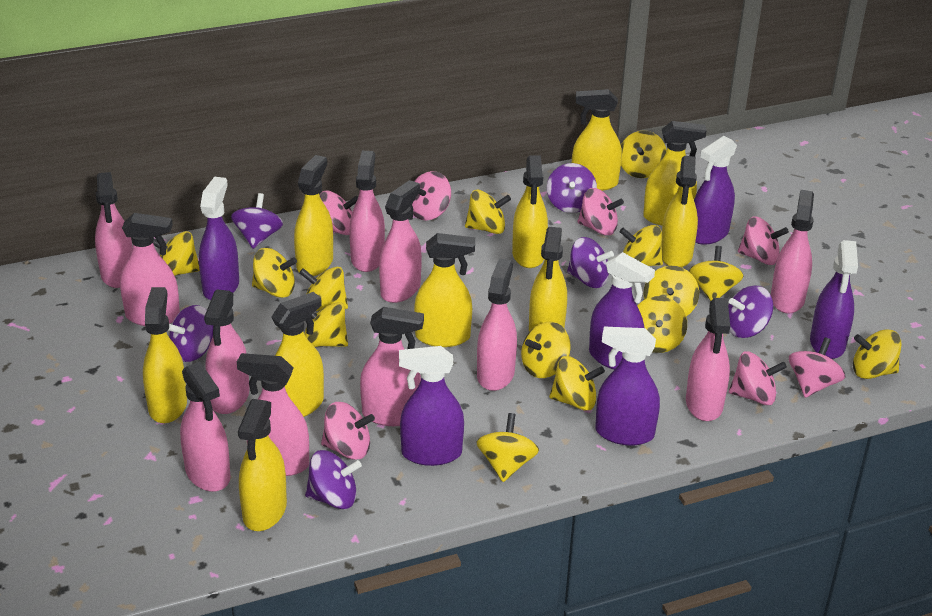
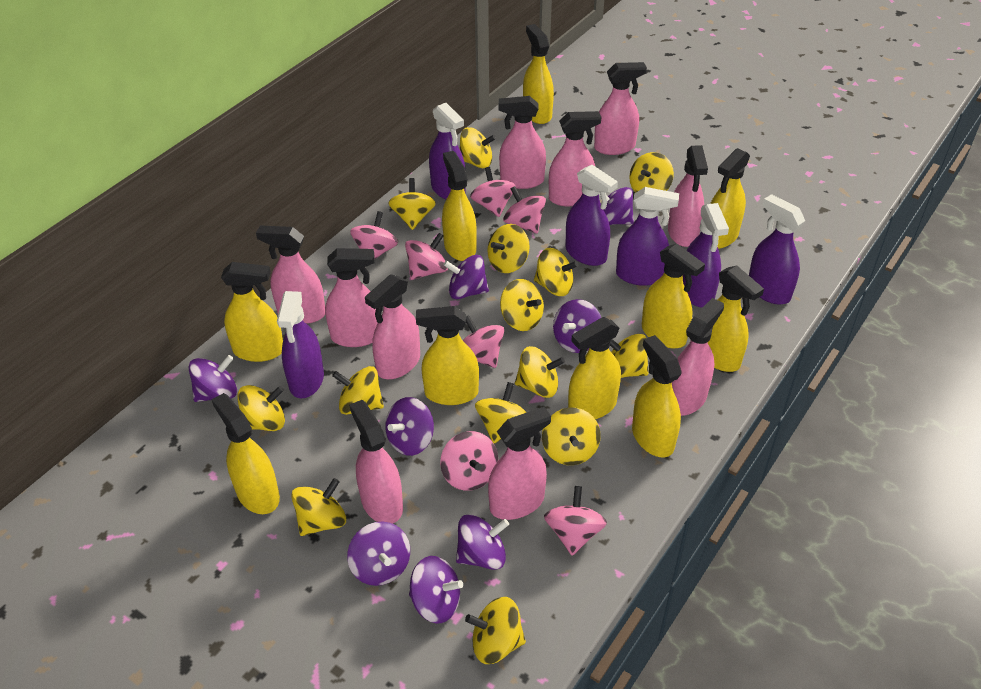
pink spray bottle: 11 -> 10
purple spinning top: 6 -> 8

